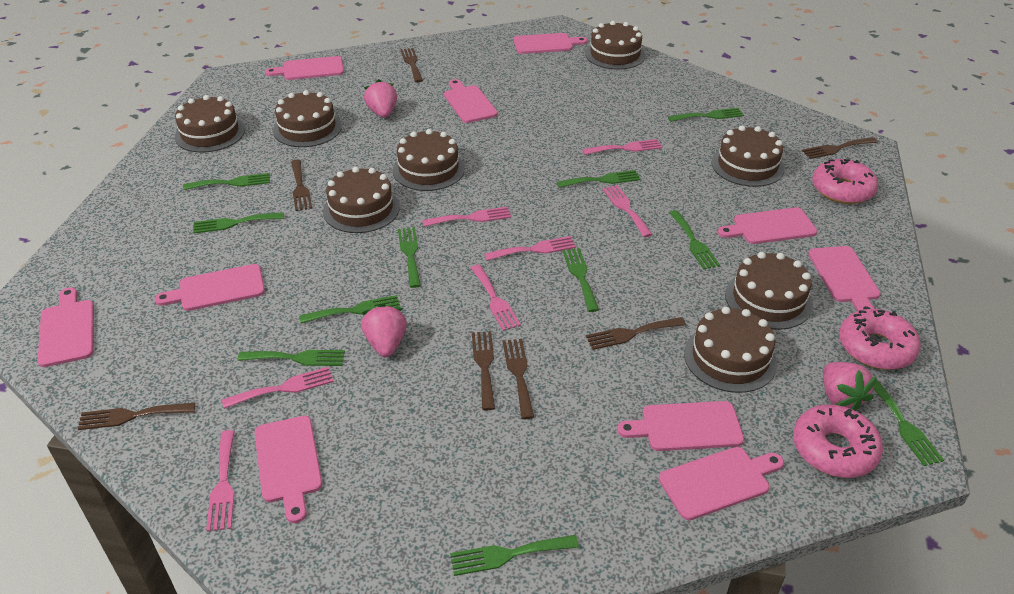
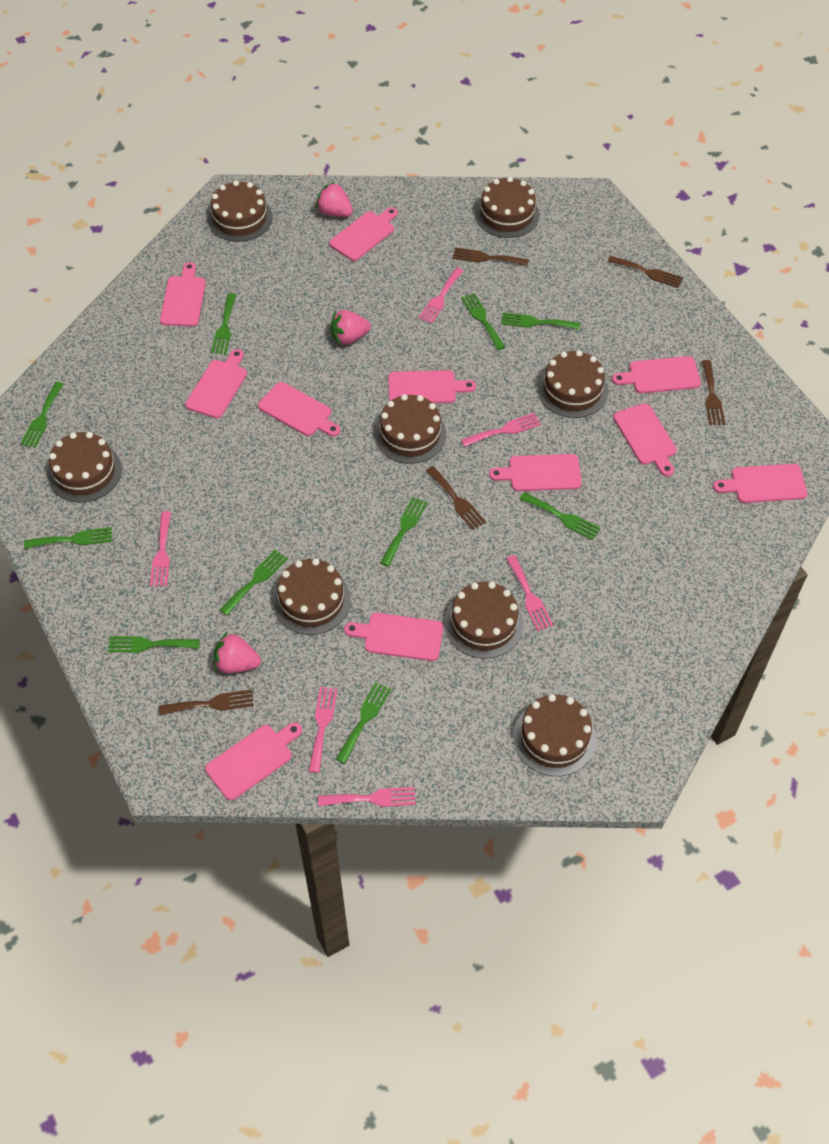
brown fork: 7 -> 5
green fork: 11 -> 10
pink cutting board: 10 -> 11
pink donut: 3 -> 0
pink fork: 7 -> 6

